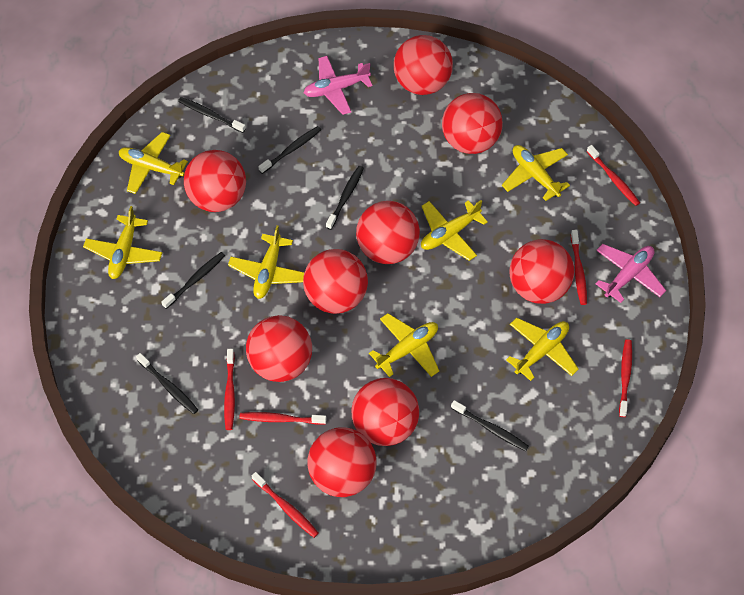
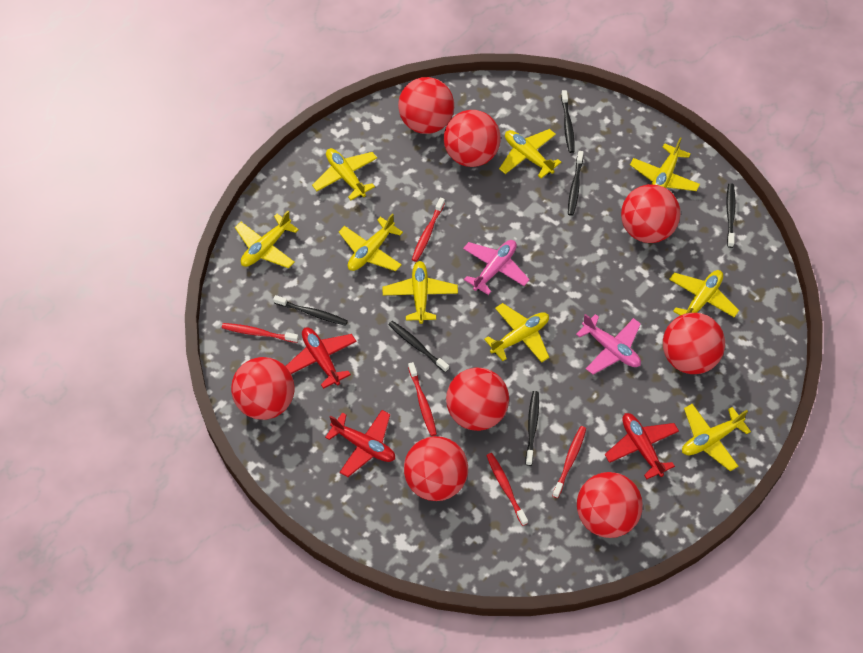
red ball: 9 -> 8
red plane: 0 -> 3
red toothbrush: 6 -> 5
yellow plane: 7 -> 9

